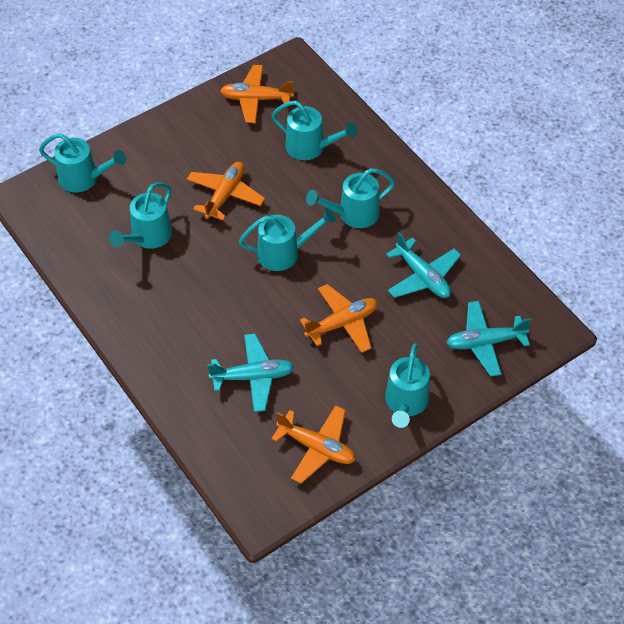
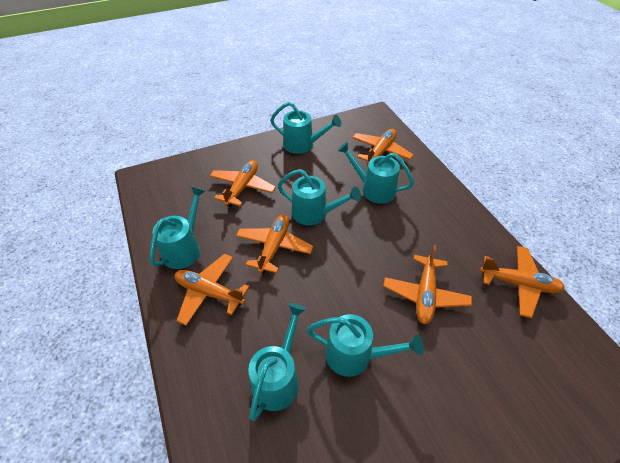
orange plane: 4 -> 6
turquoise plane: 3 -> 0

